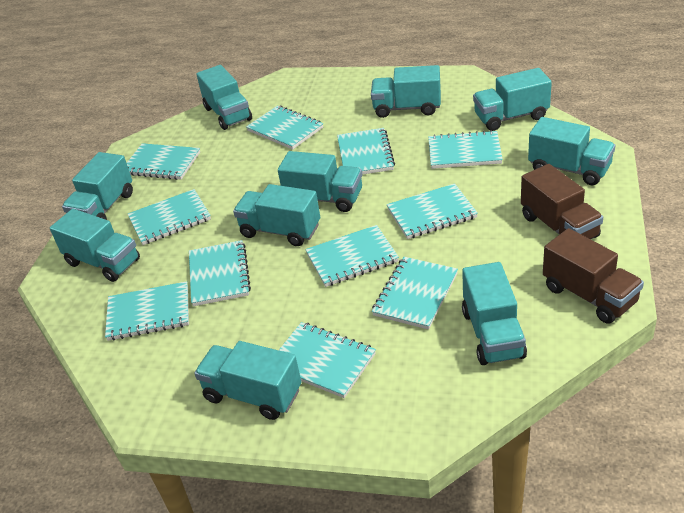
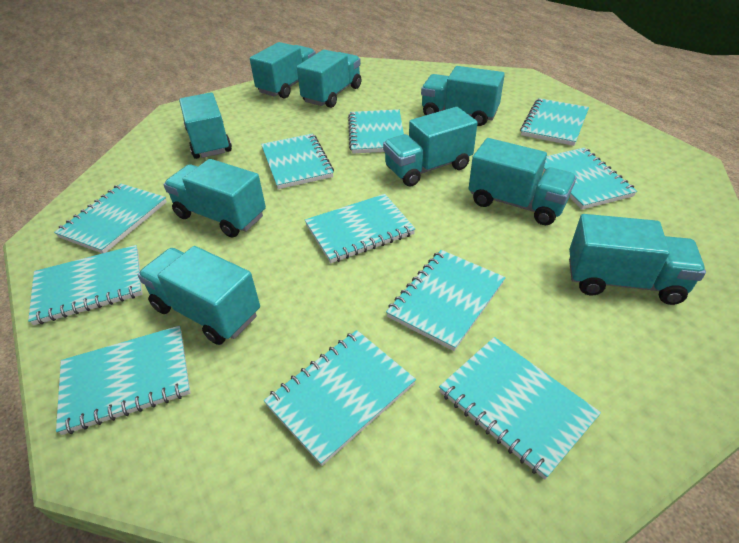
brown truck: 2 -> 0
turquoise truck: 10 -> 9

